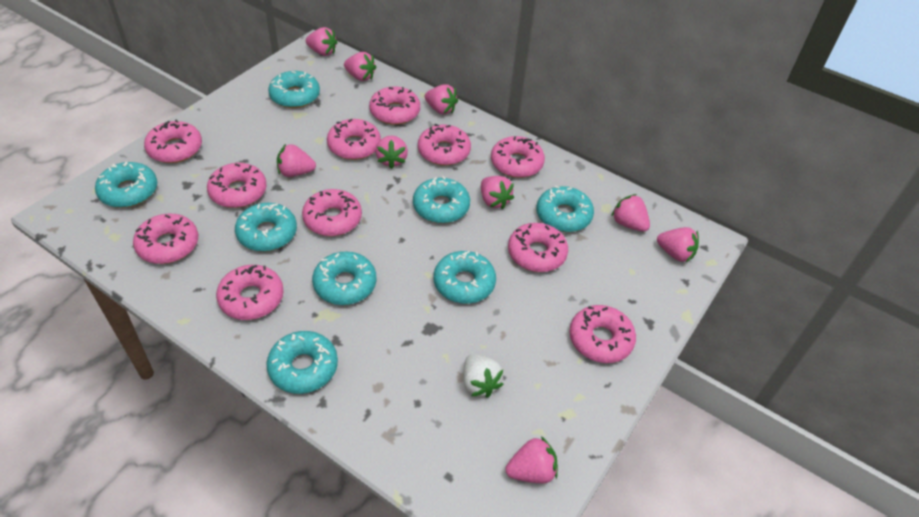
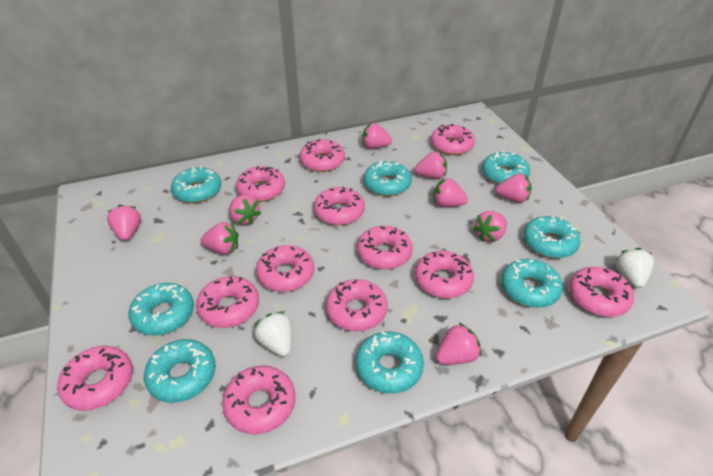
pink donut: 11 -> 12
white strawberry: 1 -> 2

